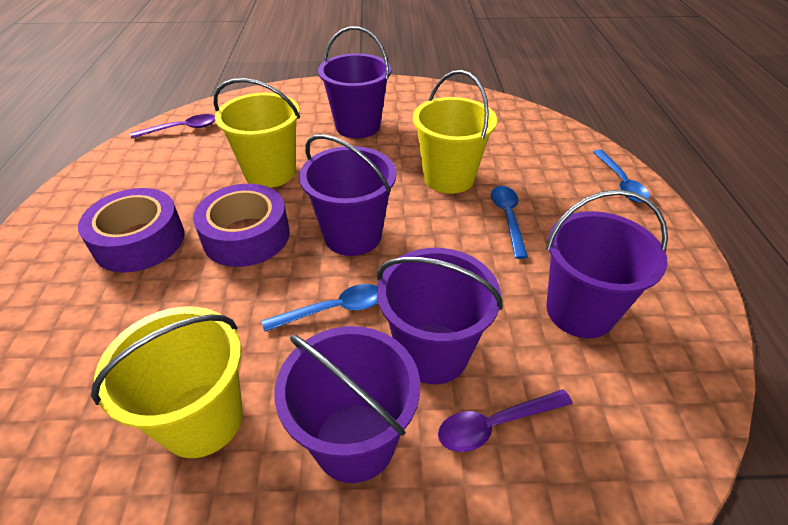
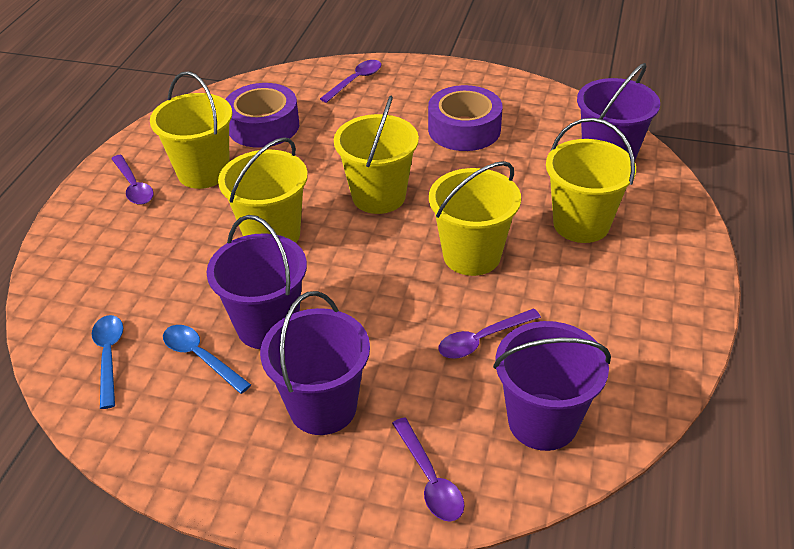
blue spoon: 3 -> 2
purple bucket: 5 -> 4
purple spoon: 2 -> 4
yellow bucket: 3 -> 5

